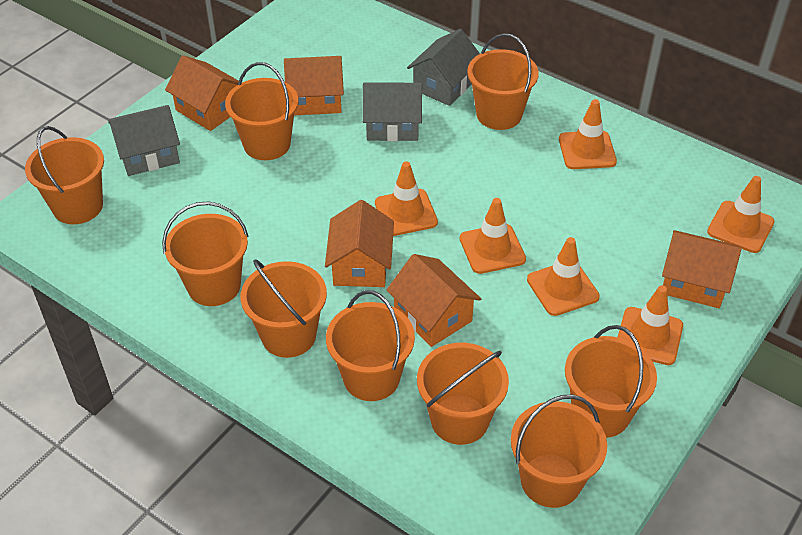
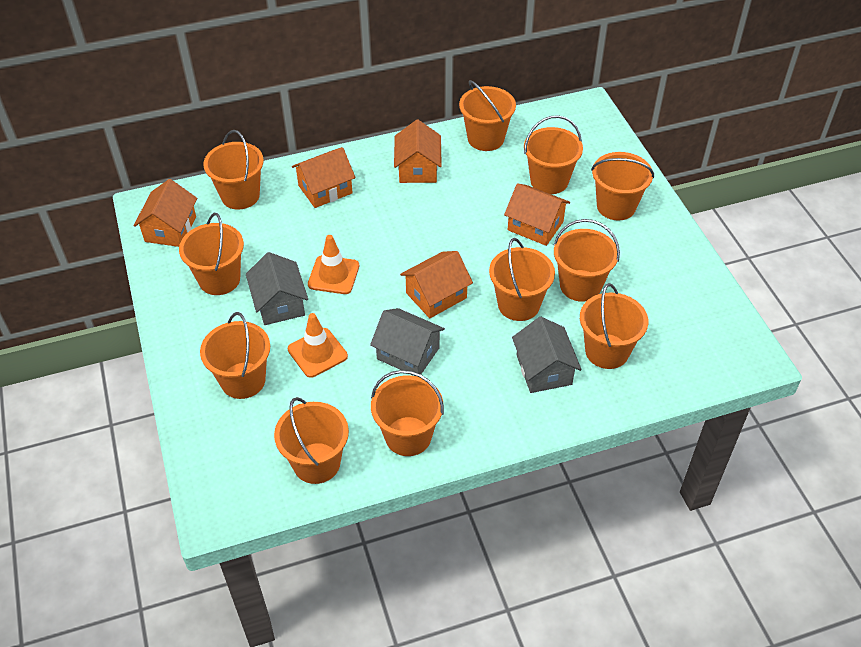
orange bucket: 9 -> 11
orange traffic cone: 6 -> 2

